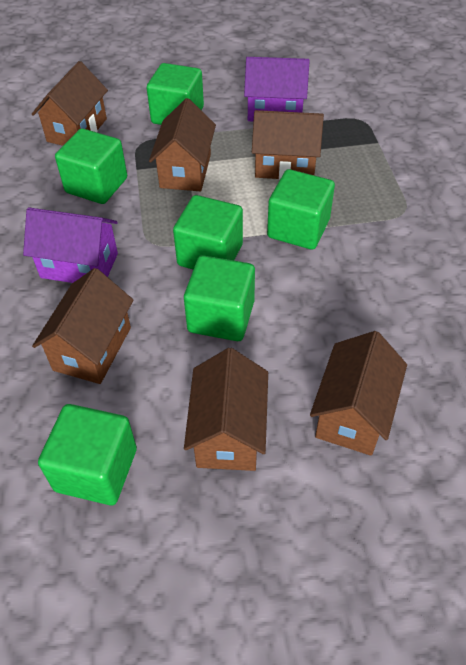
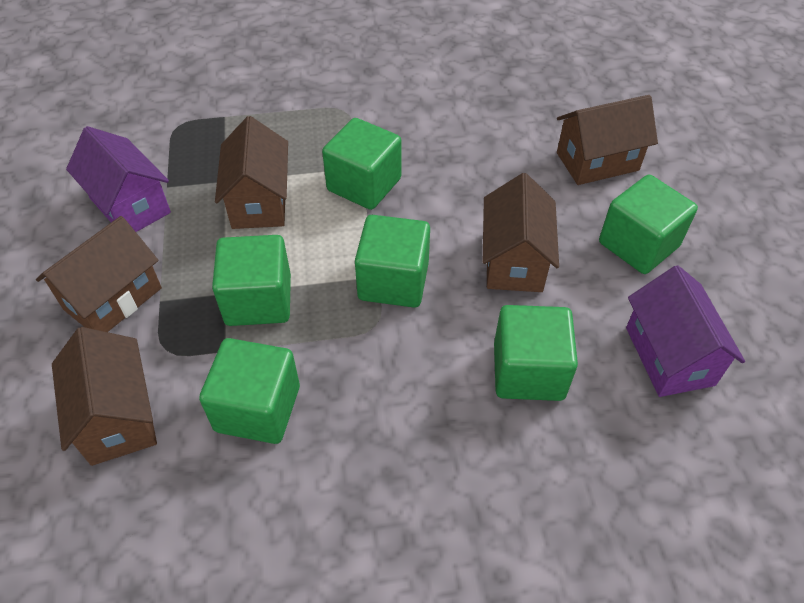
brown house: 6 -> 5

